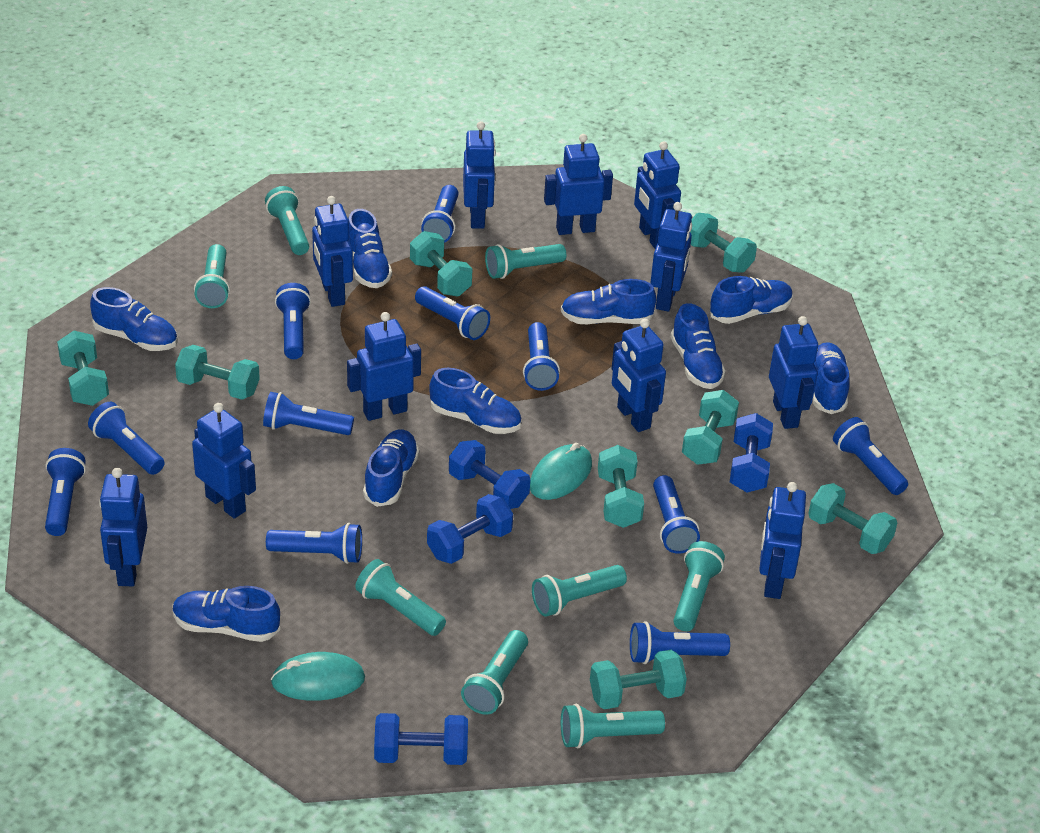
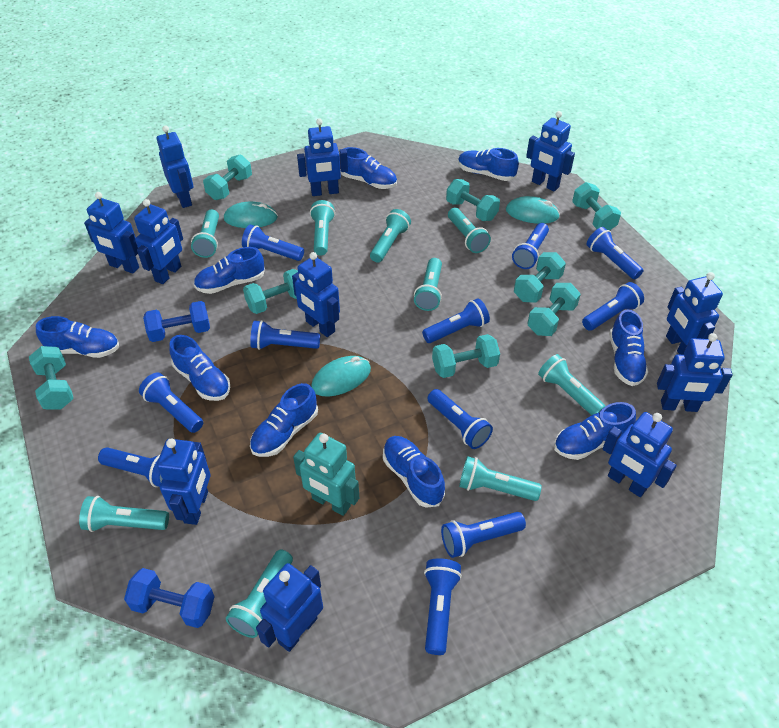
blue dumbbell: 4 -> 2
turquoise flashlight: 8 -> 9
turquoise mouse: 2 -> 3
turquoise robot: 0 -> 1

